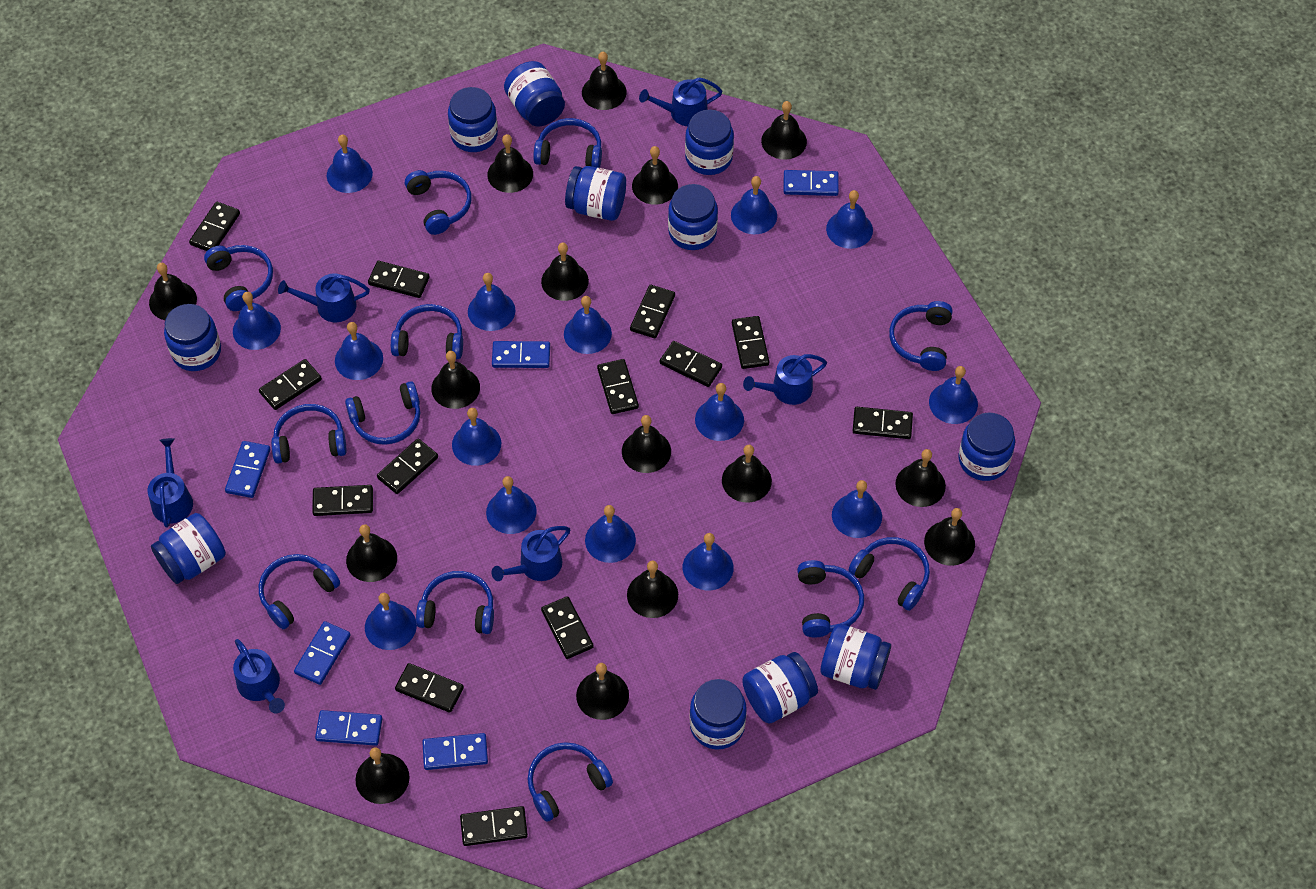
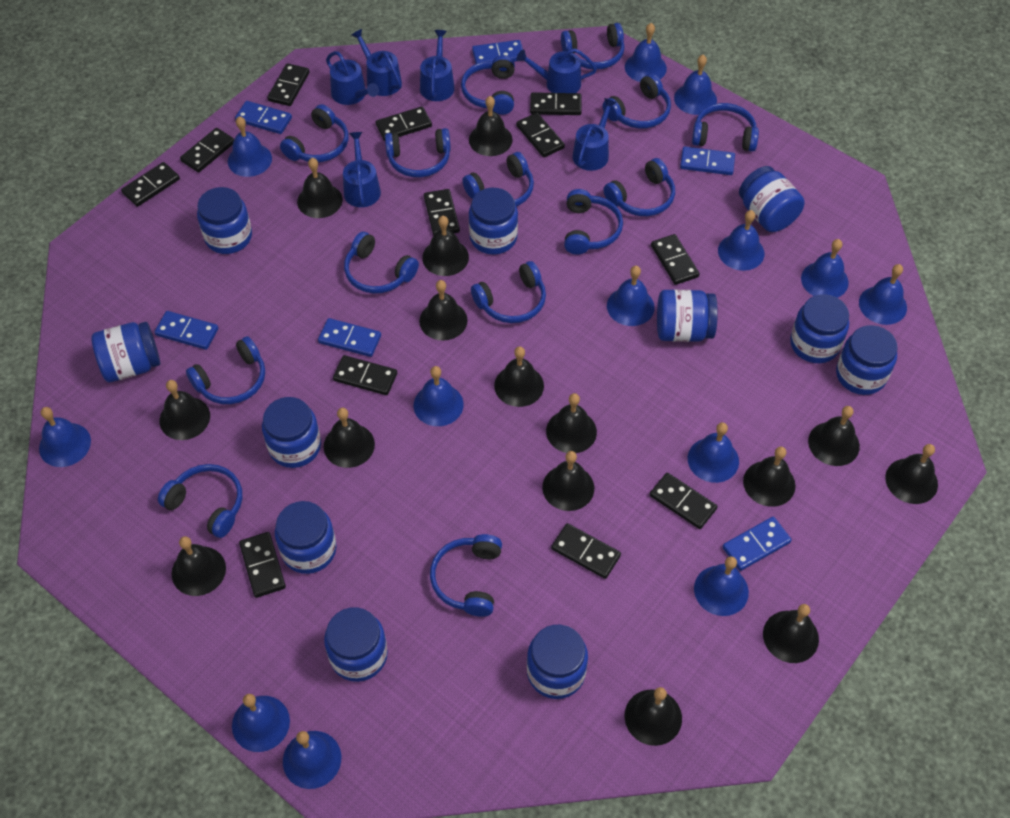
black domino: 13 -> 12
blue bell: 15 -> 13
blue headphones: 12 -> 14

